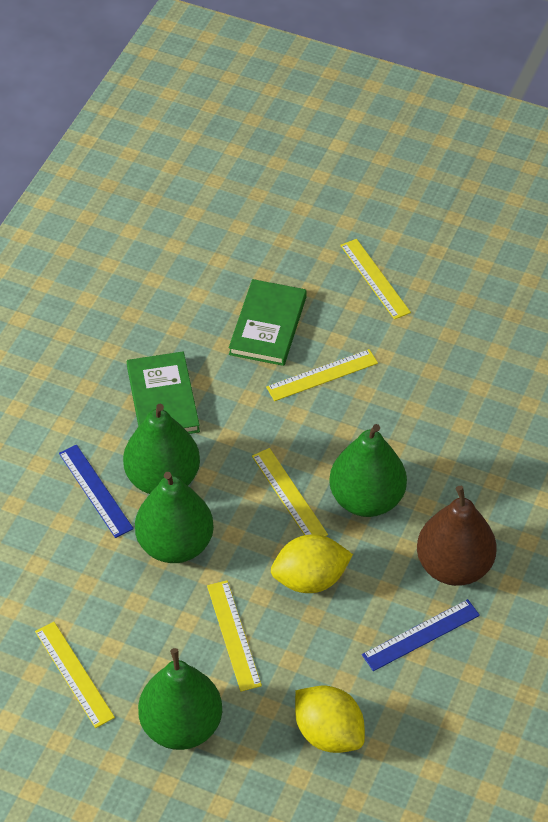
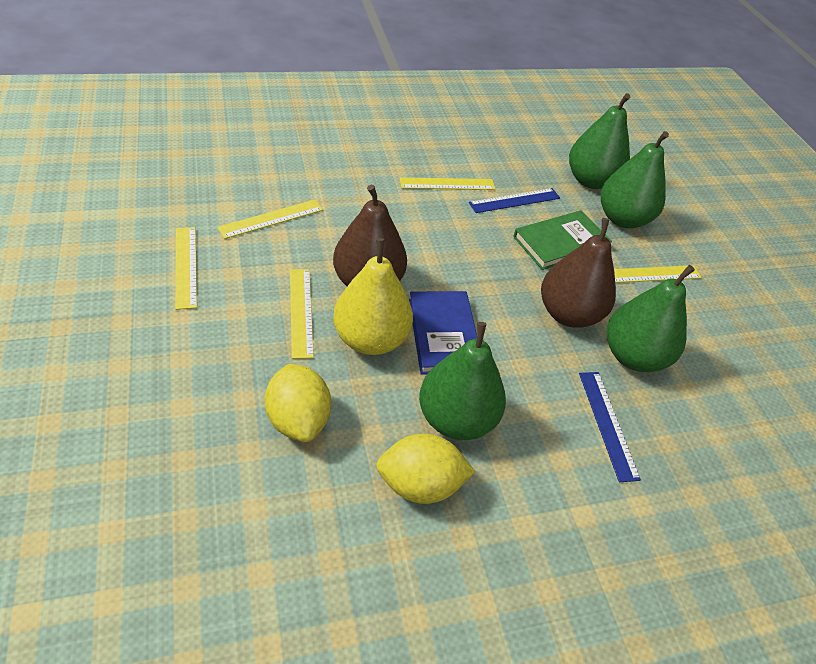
blue book: 0 -> 1
brown pear: 1 -> 2
green book: 2 -> 1
yellow pear: 0 -> 1

